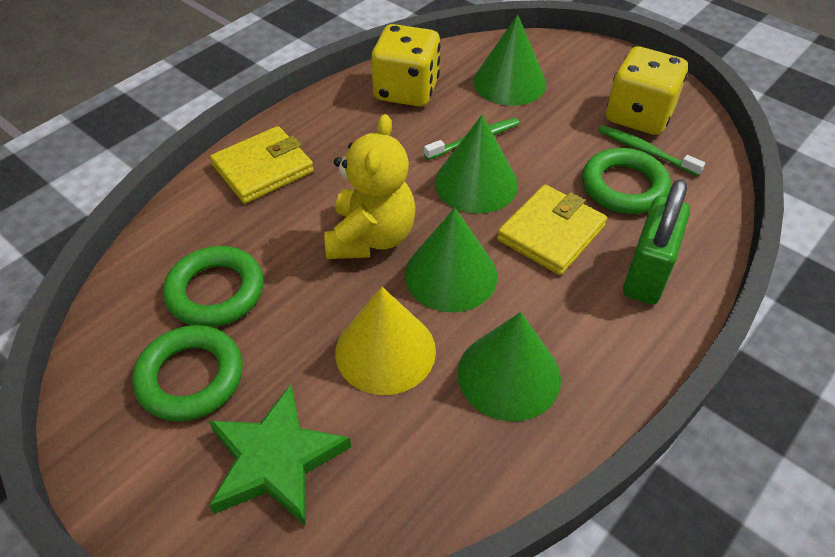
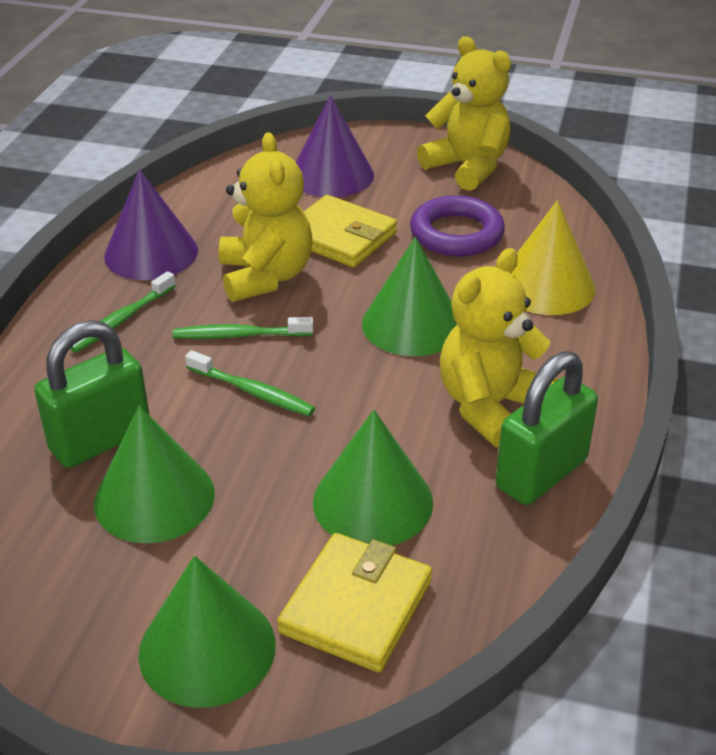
green padlock: 1 -> 2
green ring: 3 -> 0
green star: 1 -> 0
green toothbrush: 2 -> 3
purple cone: 0 -> 2
purple ring: 0 -> 1
yellow dice: 2 -> 0
yellow teddy bear: 1 -> 3

